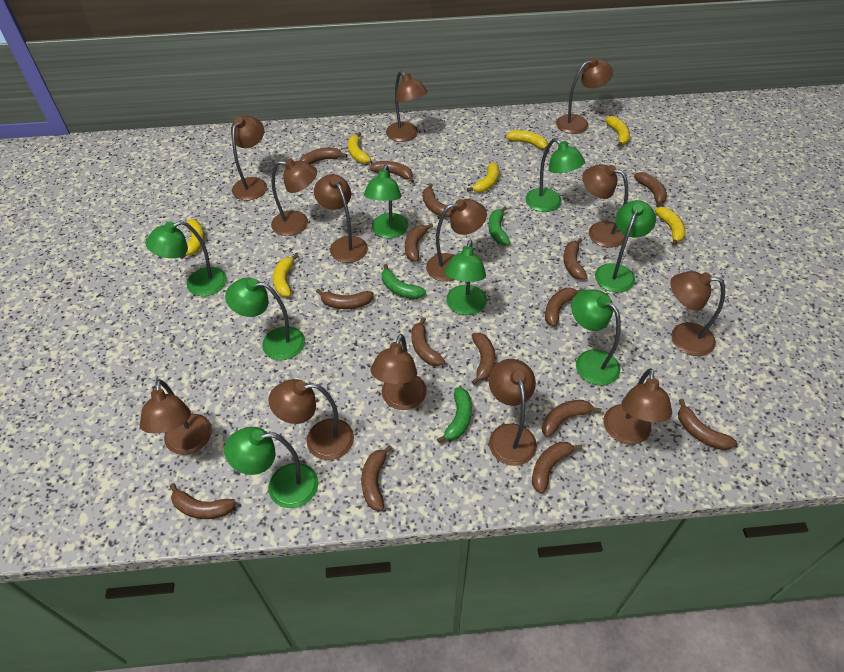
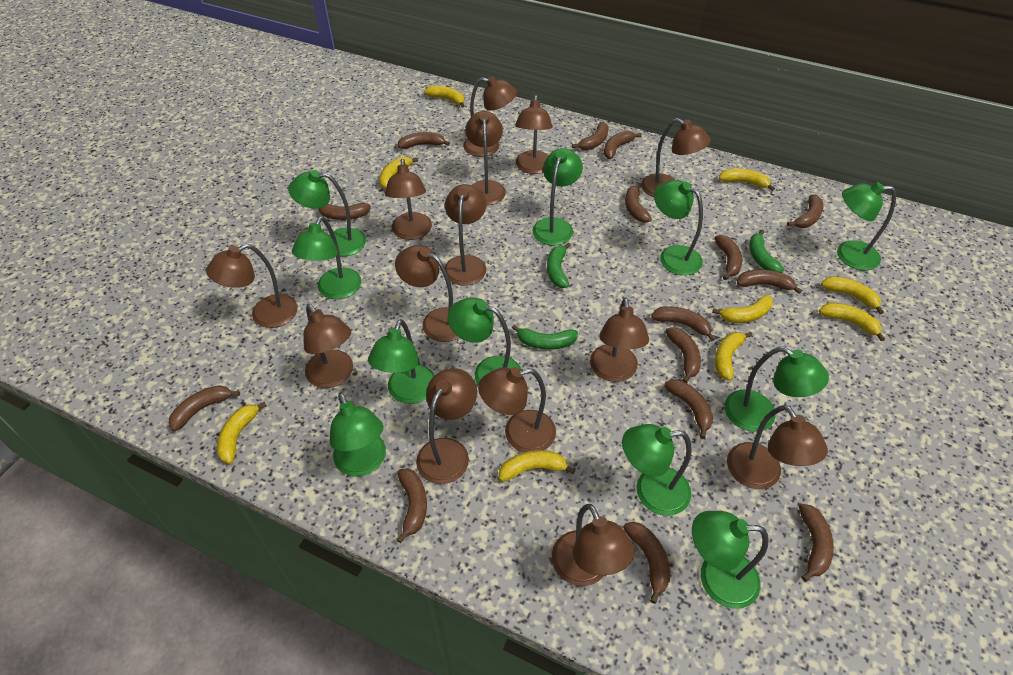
brown lamp: 13 -> 14
green lamp: 8 -> 11
yellow banana: 7 -> 9

